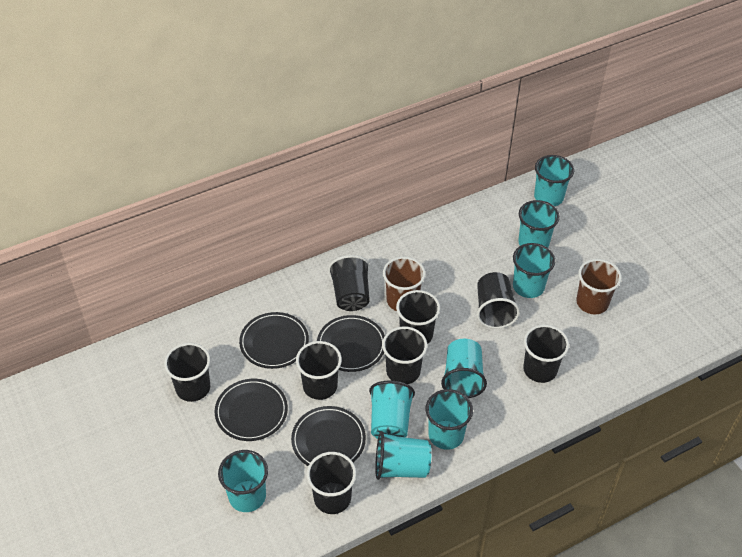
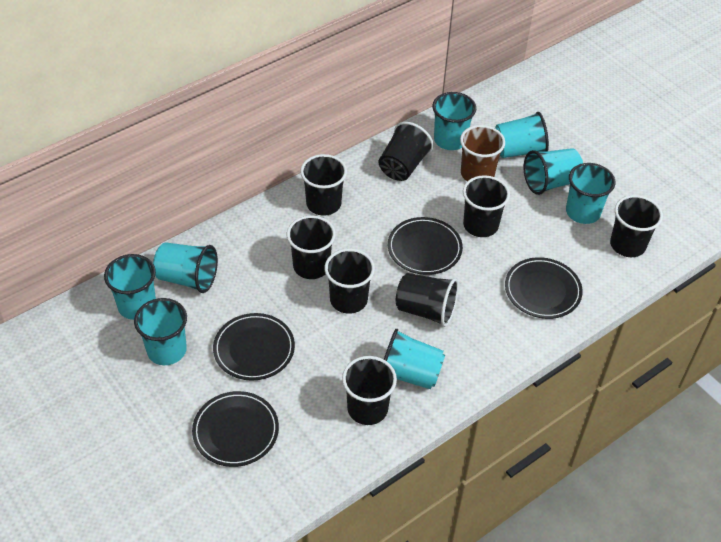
brown cup: 2 -> 1

